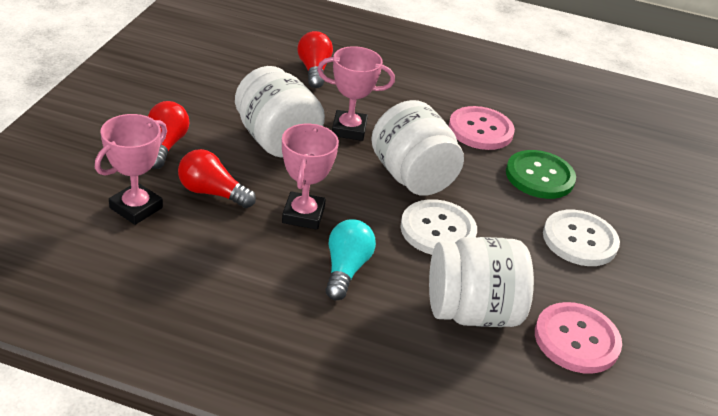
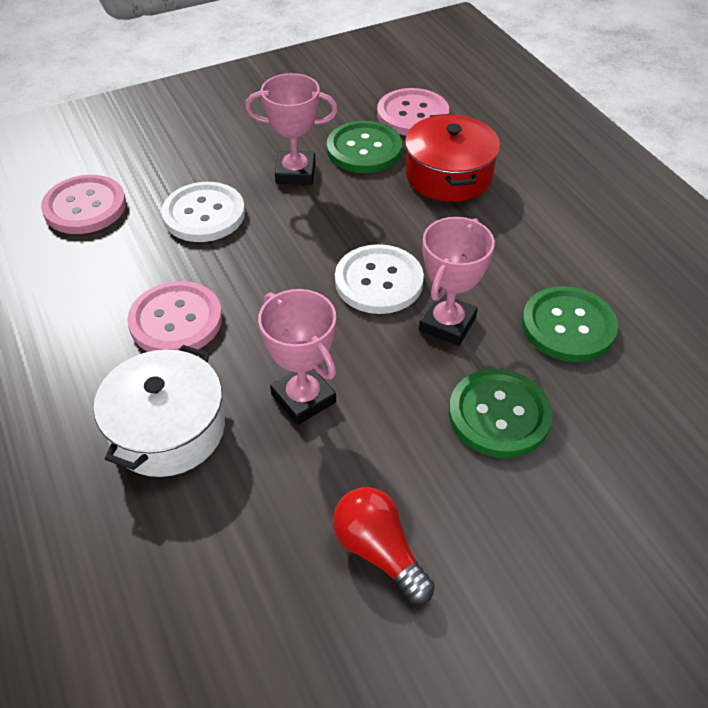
green button: 1 -> 3
pink button: 2 -> 3
red light bulb: 3 -> 1
red pot: 0 -> 1
turquoise light bulb: 1 -> 0
white jar: 3 -> 0
white pot: 0 -> 1

